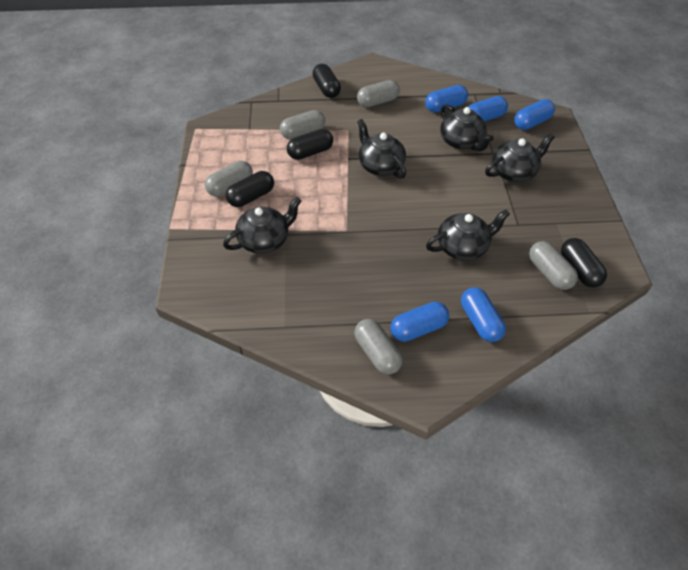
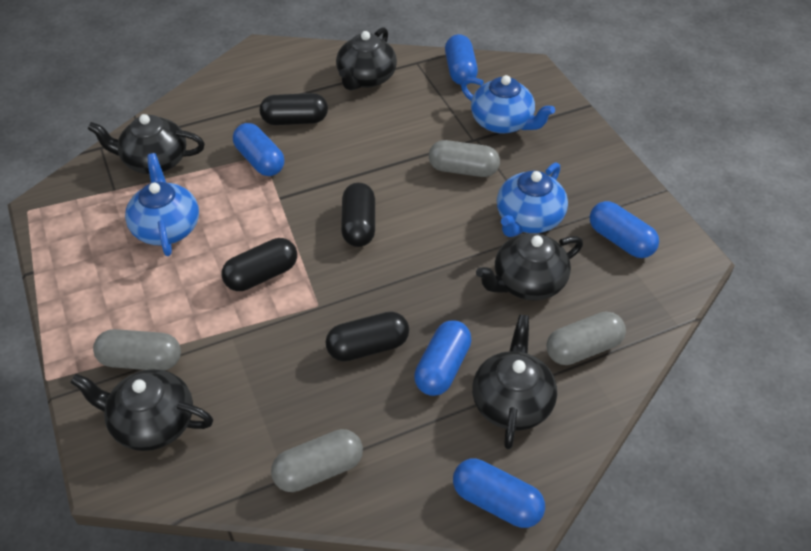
blue teapot: 0 -> 3
grey capsule: 5 -> 4

